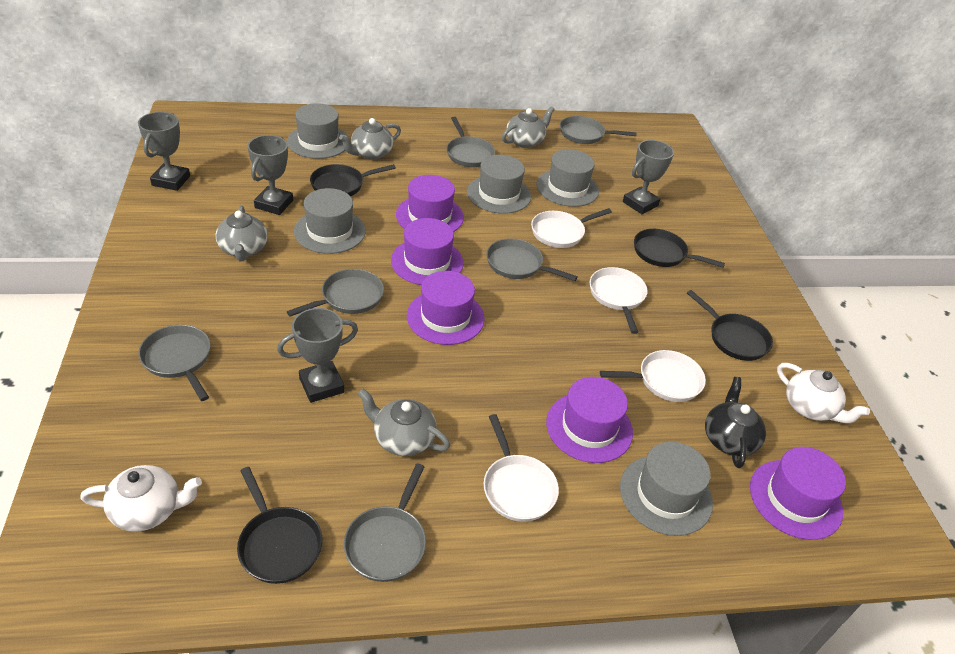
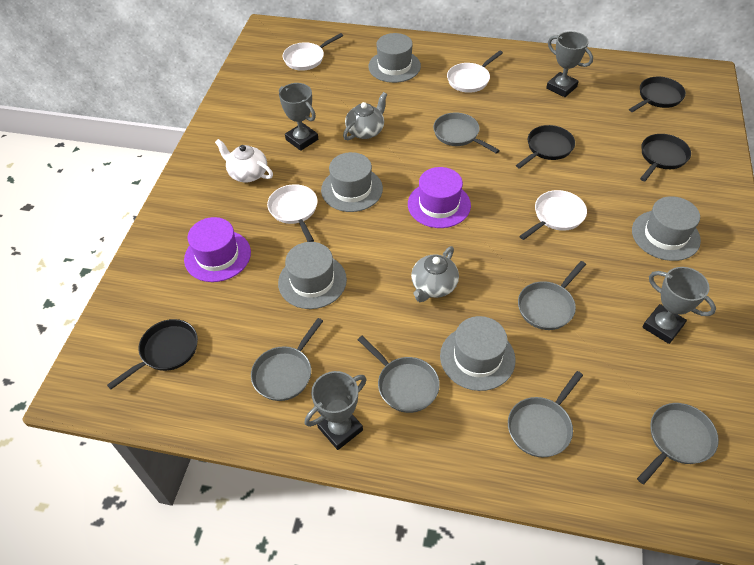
black teapot: 1 -> 0
grey teapot: 4 -> 2
purple hat: 5 -> 2
white teapot: 2 -> 1

